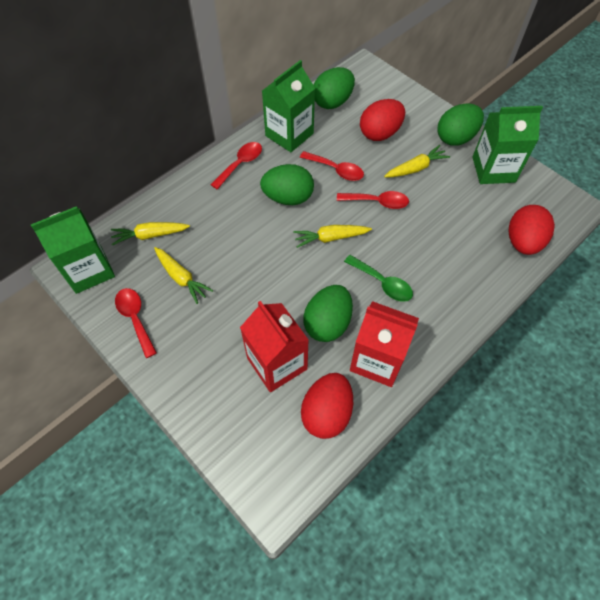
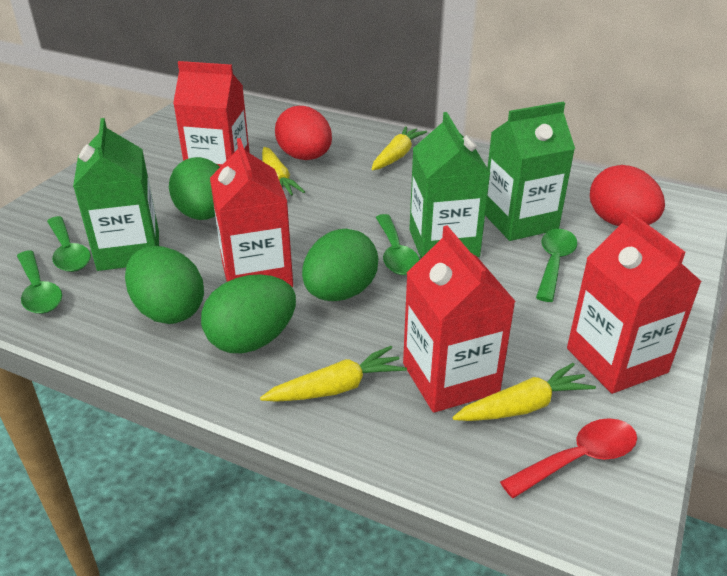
green spoon: 1 -> 4
red carton: 2 -> 4
red egg: 3 -> 2
red spoon: 4 -> 1

